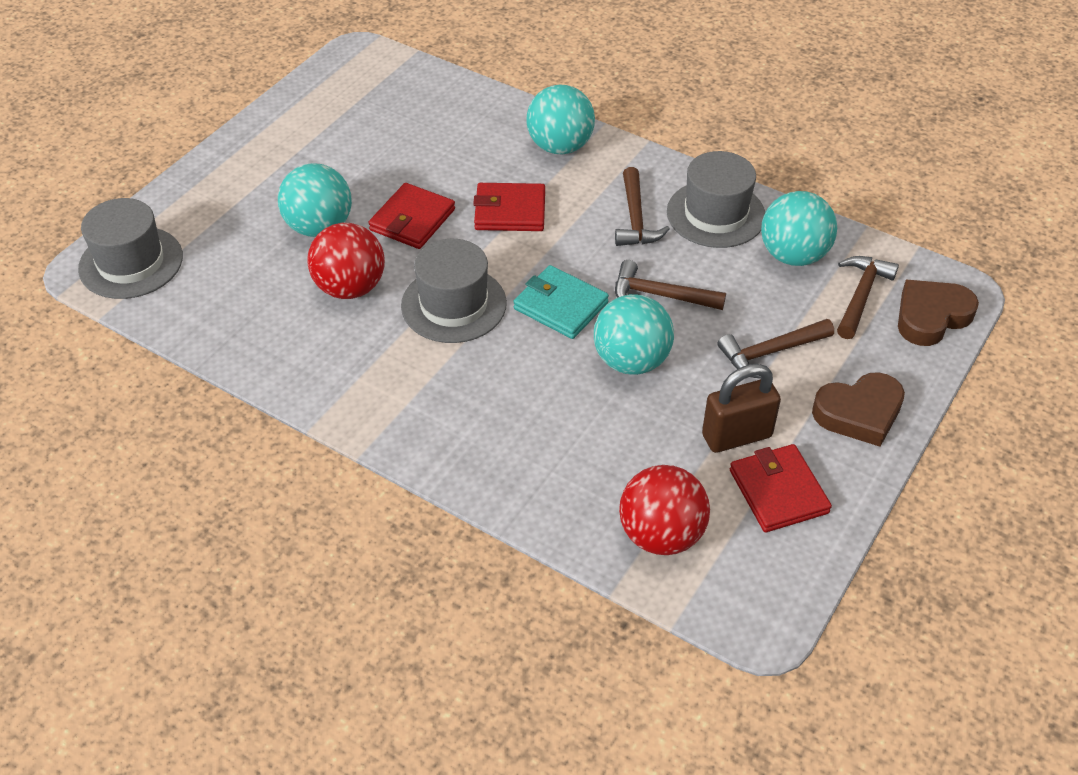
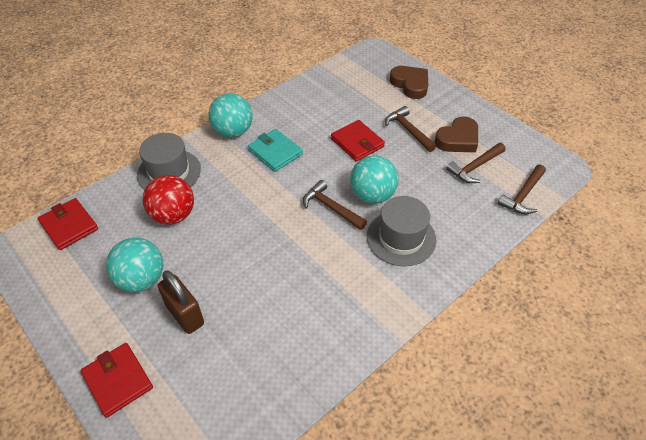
grey hat: 3 -> 2
red ball: 2 -> 1
turquoise ball: 4 -> 3

